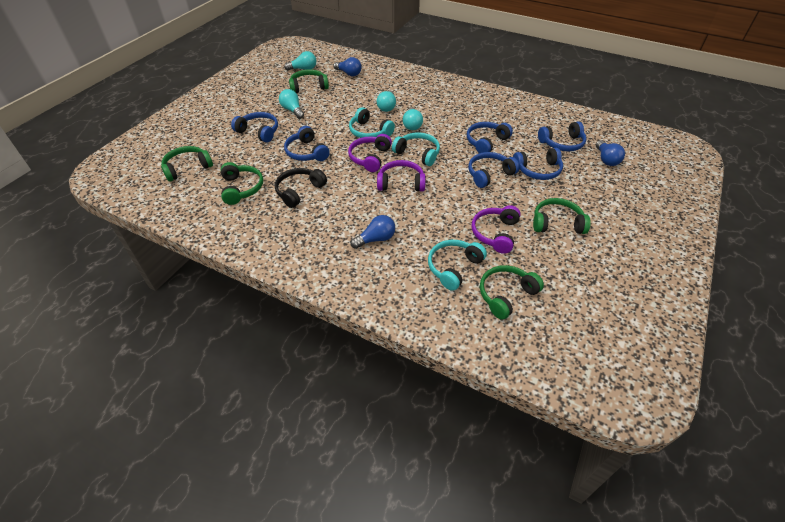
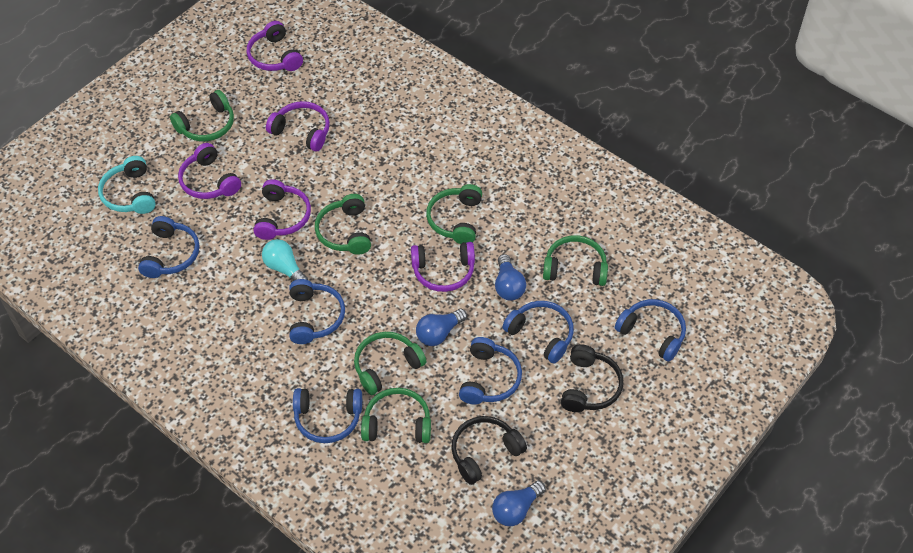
black headphones: 1 -> 2
green headphones: 5 -> 6
purple headphones: 3 -> 5
turquoise headphones: 3 -> 1
turquoise light bulb: 4 -> 1

